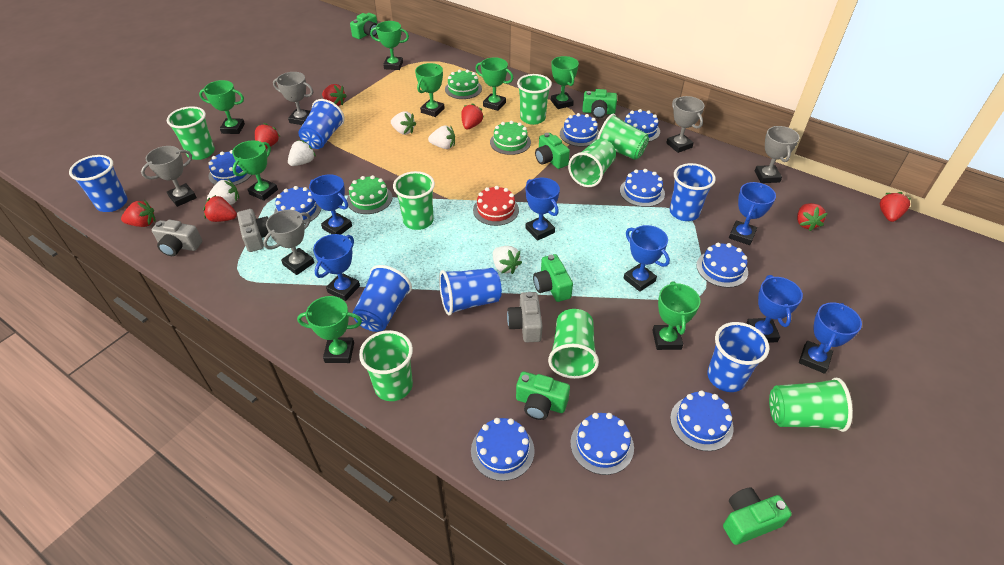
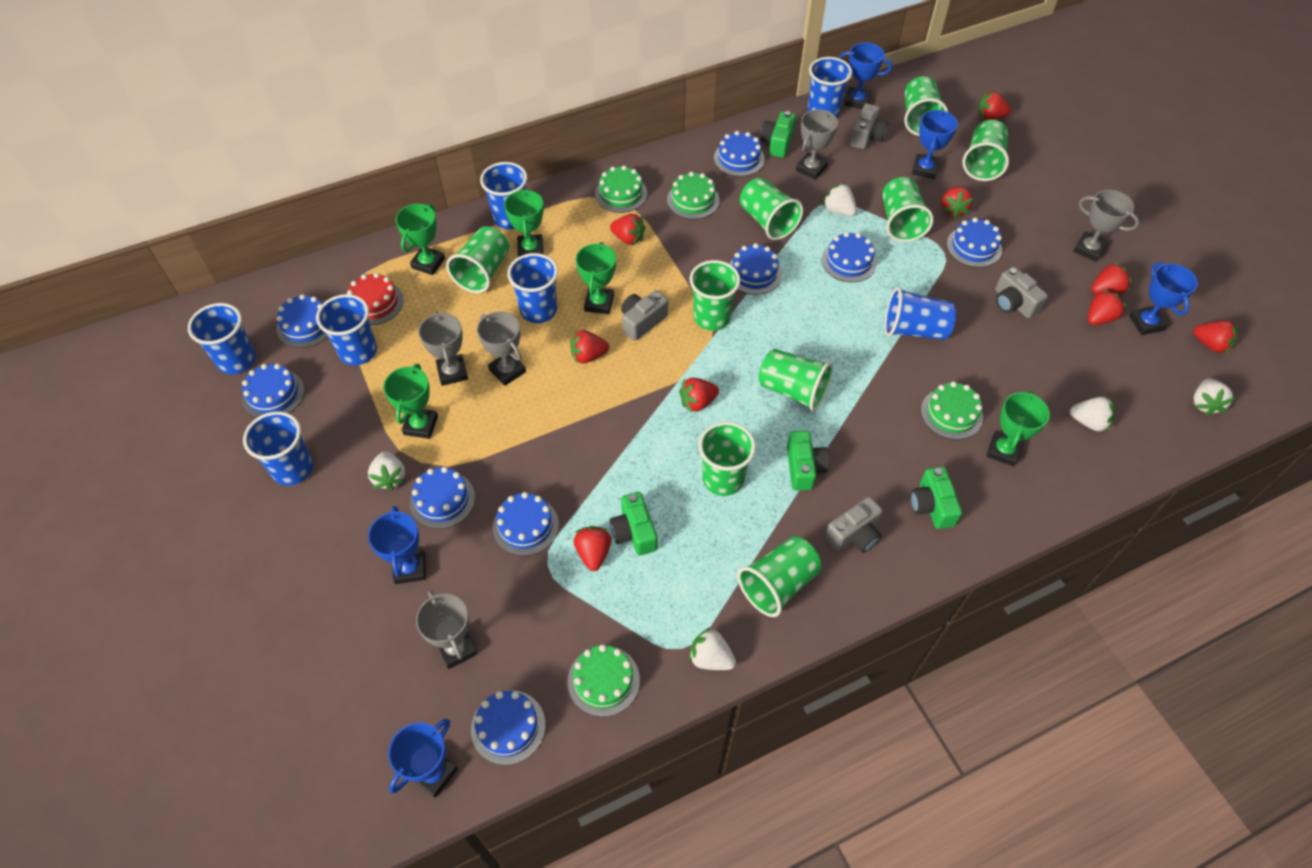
blue cup: 6 -> 7
blue trophy: 7 -> 5
green cake: 3 -> 4
green camera: 6 -> 4
green cup: 8 -> 9
green trophy: 8 -> 5
grey camera: 3 -> 4
red strawberry: 7 -> 9

